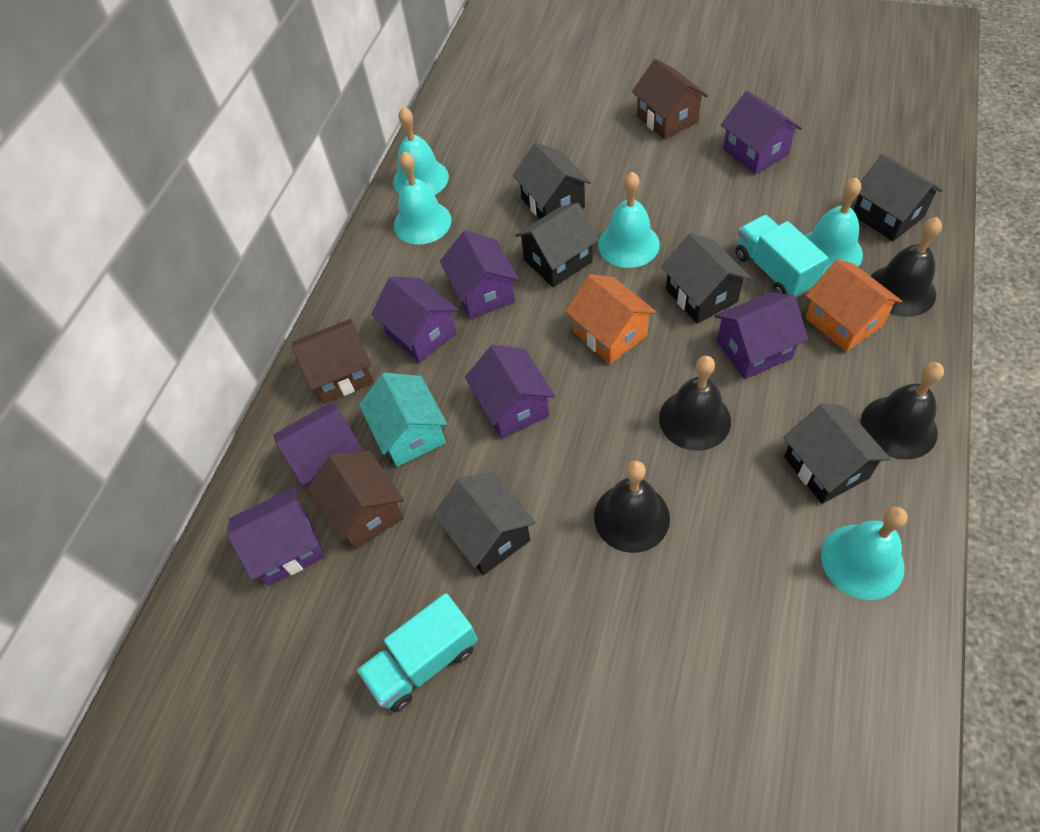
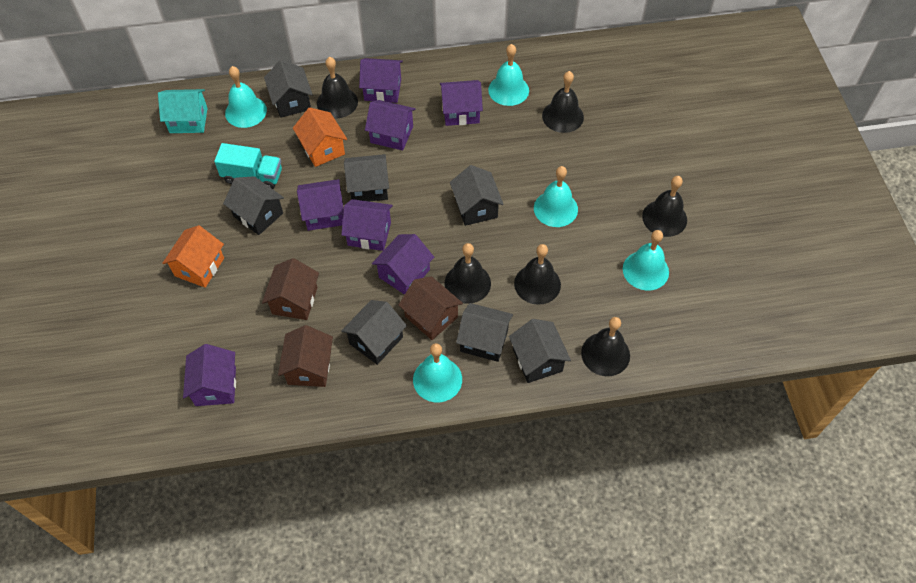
black bell: 4 -> 6
black house: 6 -> 7
turquoise truck: 2 -> 1

